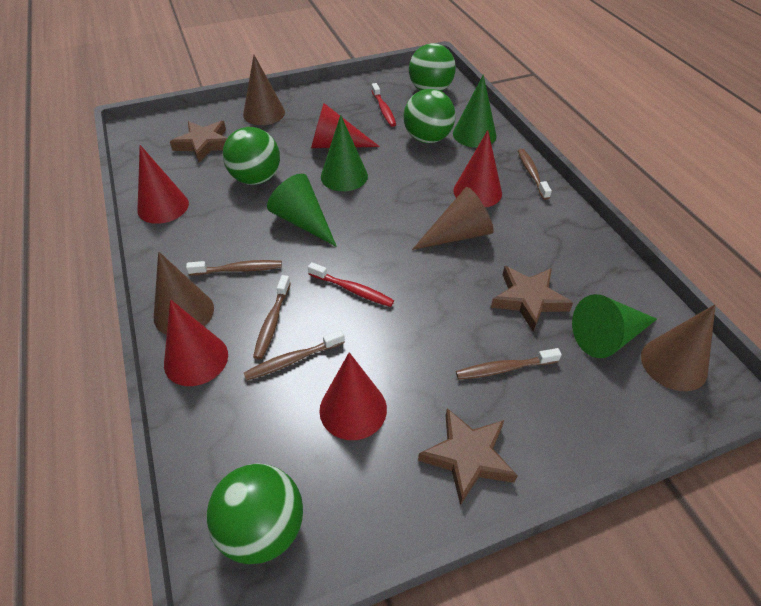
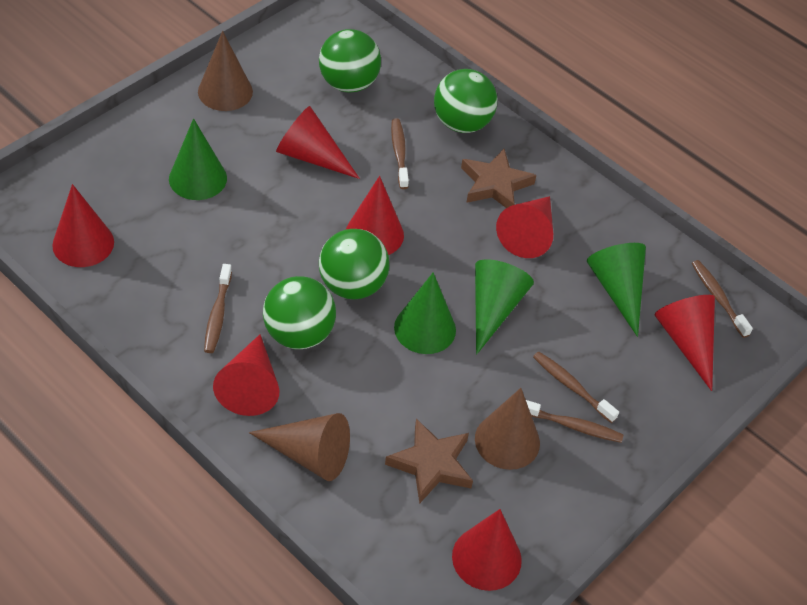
brown cone: 4 -> 3
brown star: 3 -> 2
red cone: 5 -> 7
red toothbrush: 2 -> 0

